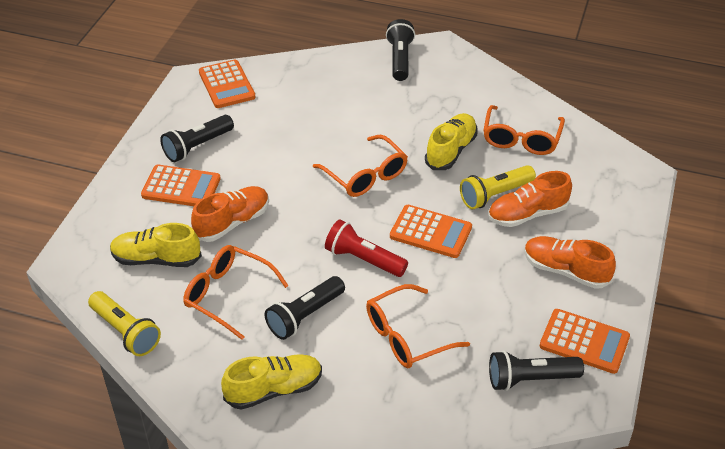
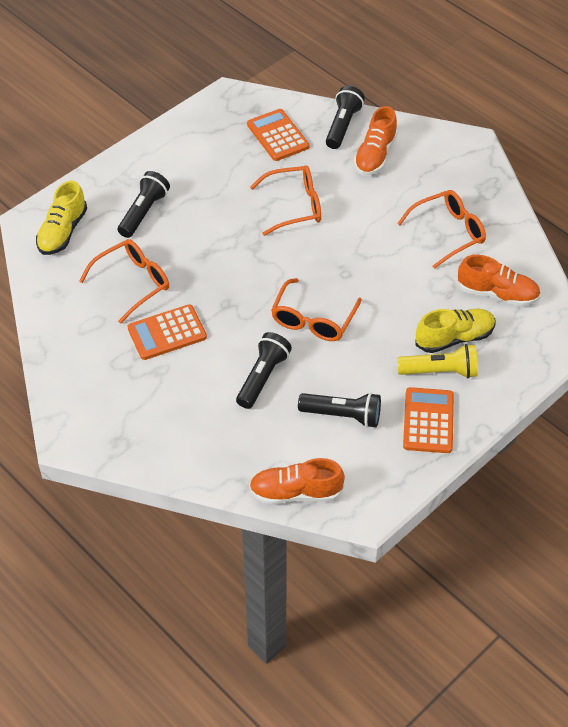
orange calculator: 4 -> 3
red flashlight: 1 -> 0
yellow flashlight: 2 -> 1
yellow shoe: 3 -> 2

